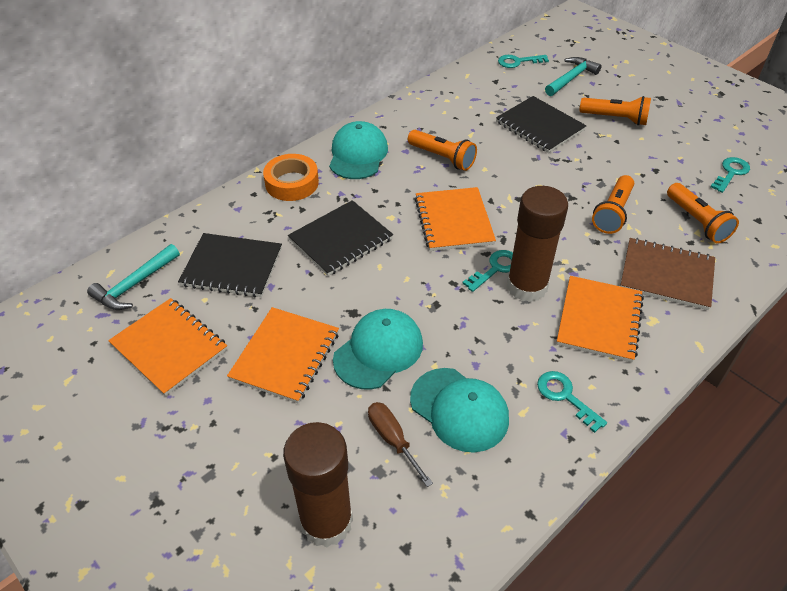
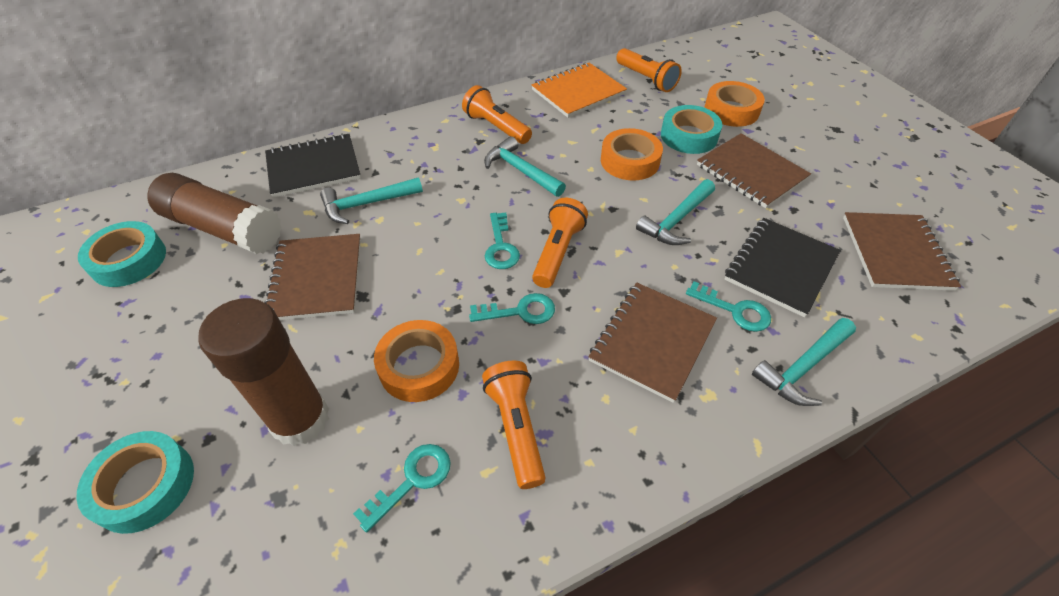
black notebook: 3 -> 2
brown notebook: 1 -> 4
brown screwdriver: 1 -> 0
orange notebook: 4 -> 1
orange tape: 1 -> 3
turquoise cap: 3 -> 0
turquoise hammer: 2 -> 4
turquoise tape: 0 -> 3

